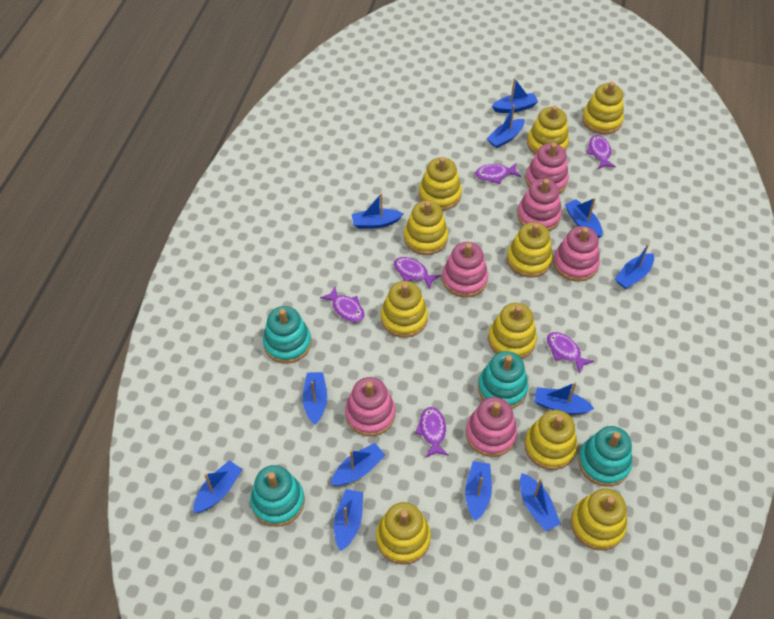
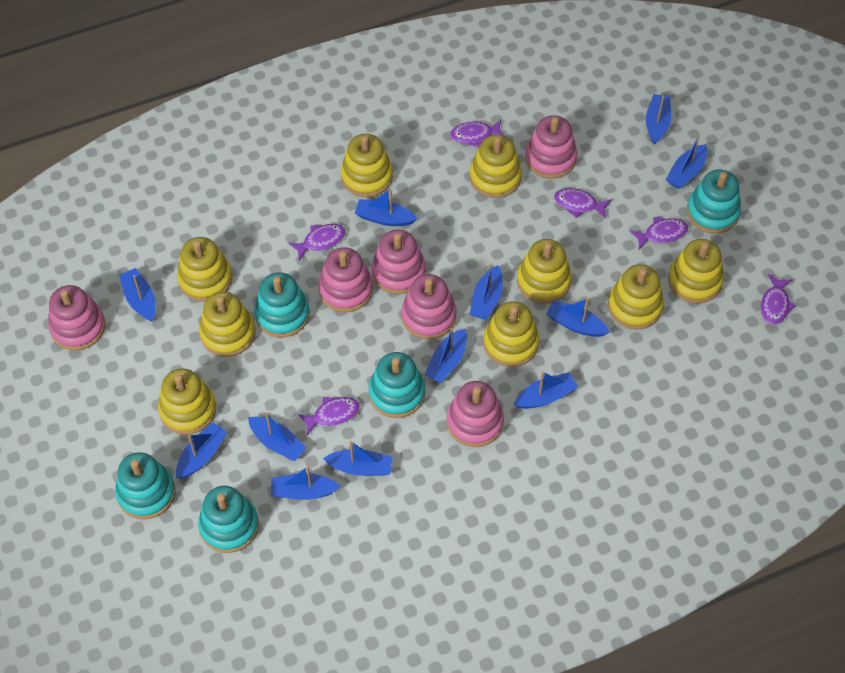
turquoise stacking toy: 4 -> 5
yellow stacking toy: 10 -> 9

